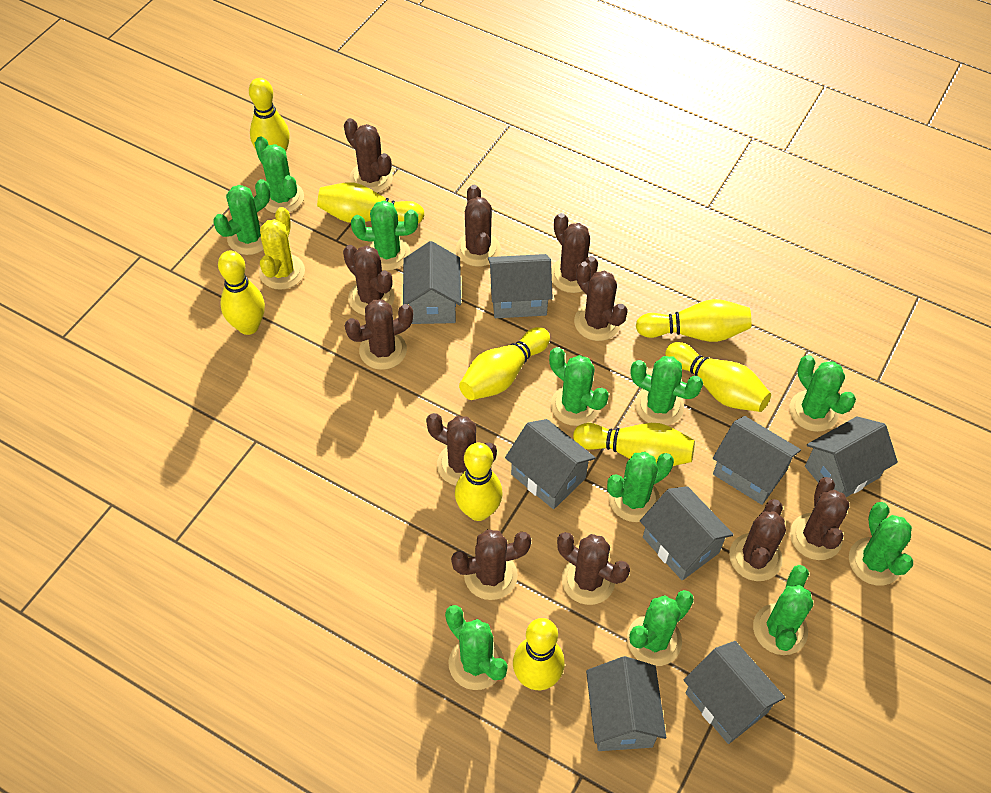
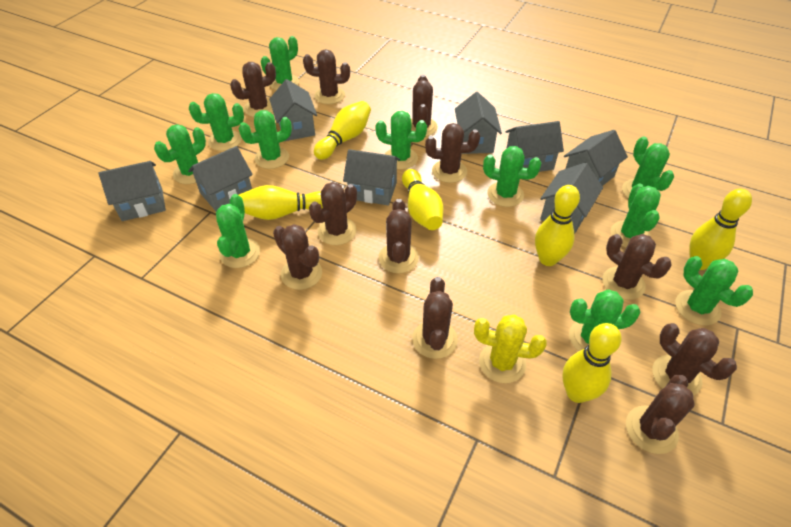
yellow bowling pin: 9 -> 6

